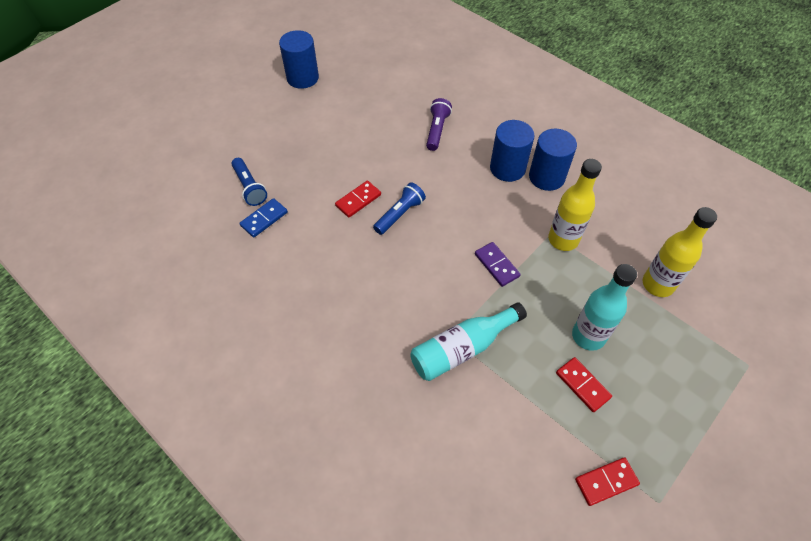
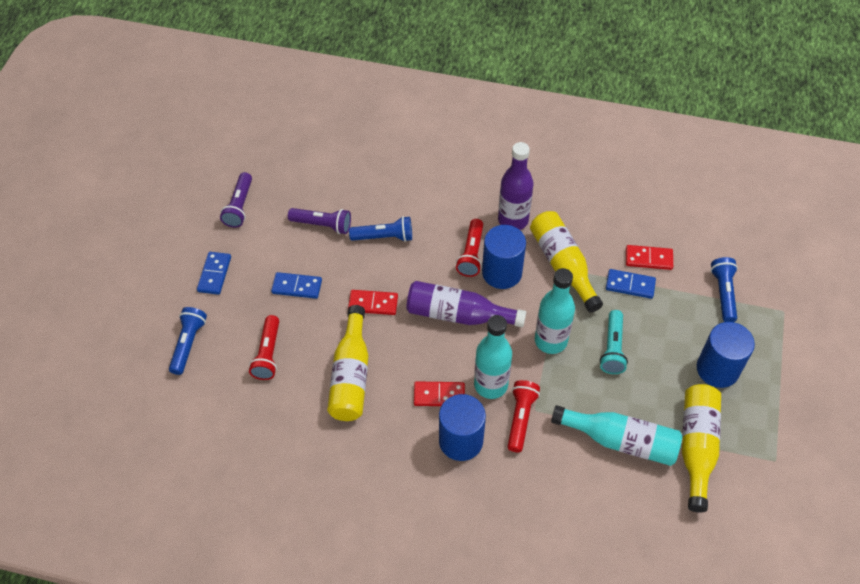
blue domino: 1 -> 3
blue flashlight: 2 -> 3
purple bottle: 0 -> 2
purple domino: 1 -> 0
purple flashlight: 1 -> 2
red flashlight: 0 -> 3
turquoise bottle: 2 -> 3
turquoise flashlight: 0 -> 1
yellow bottle: 2 -> 3

